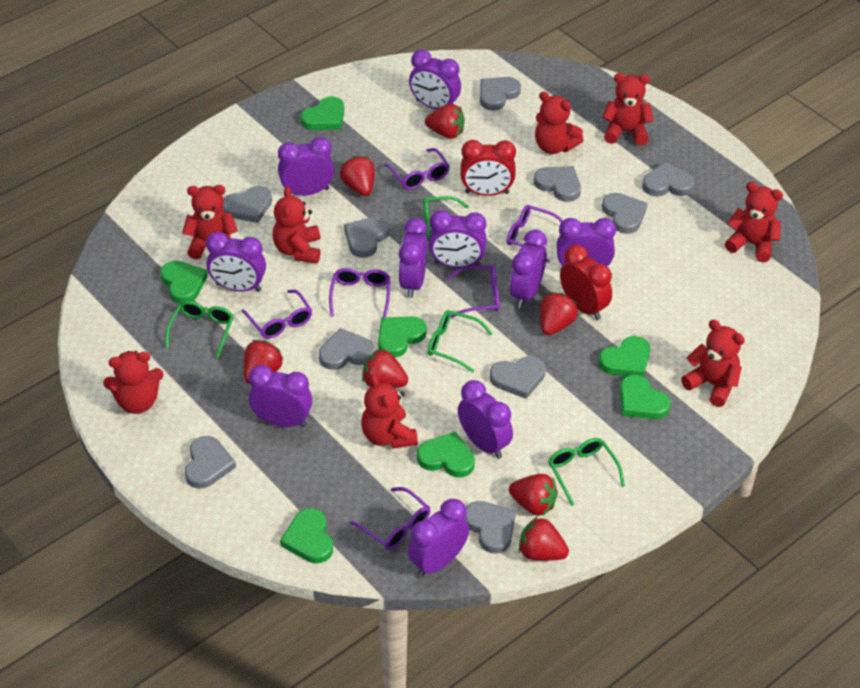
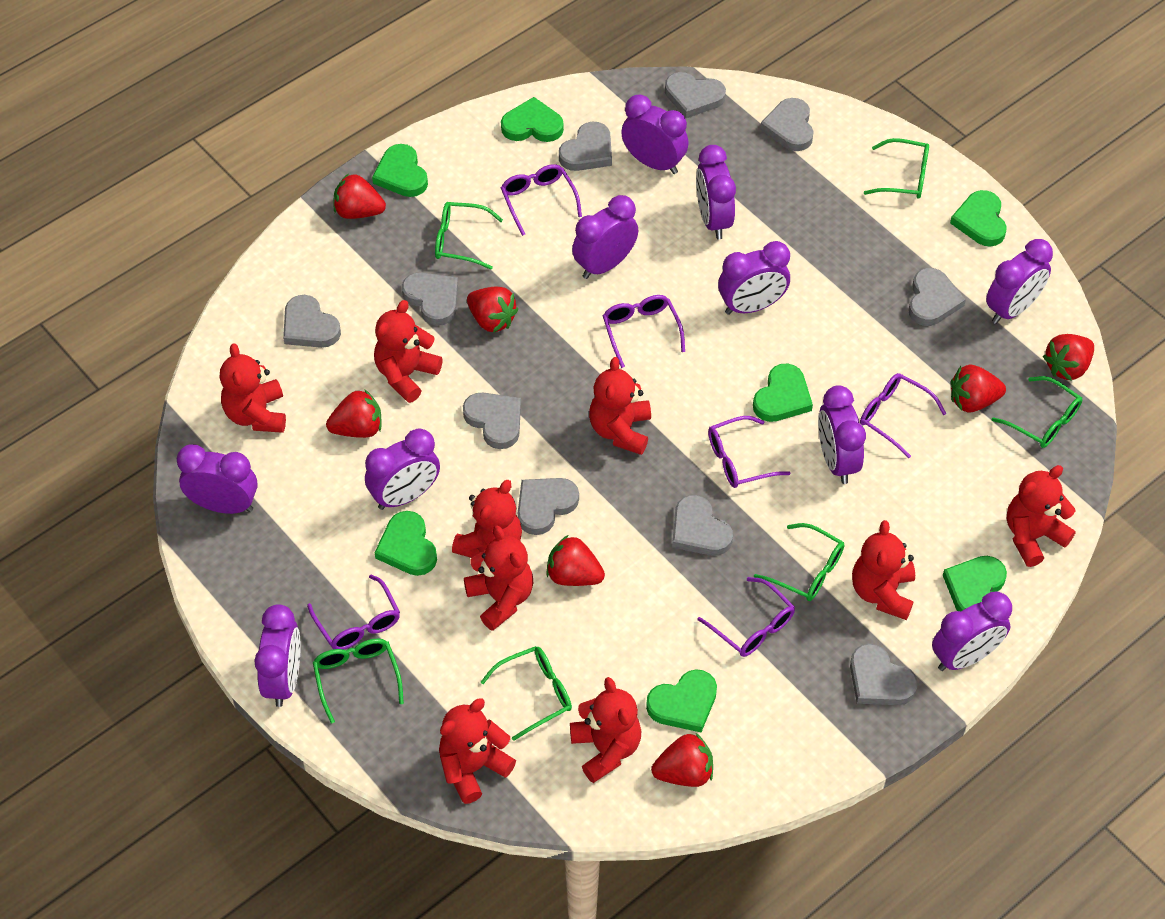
green glasses: 4 -> 6
red clock: 2 -> 0
red teddy bear: 8 -> 9

